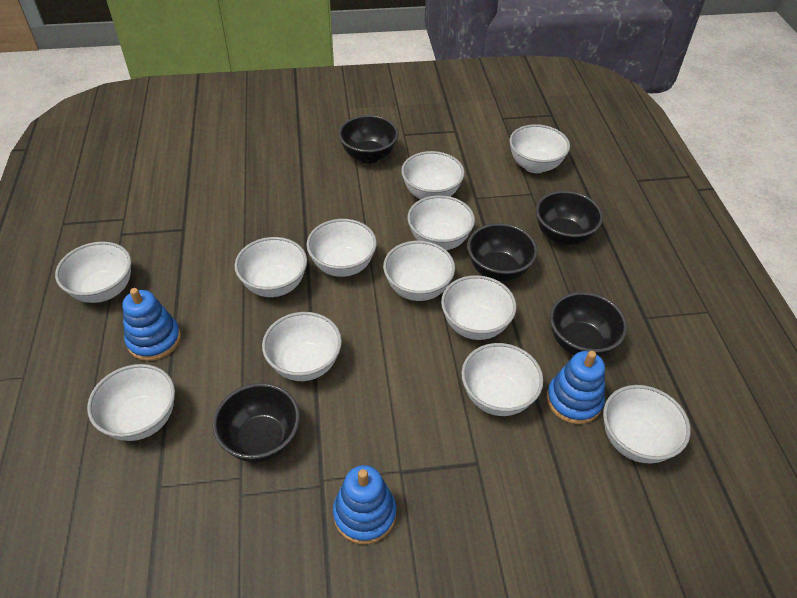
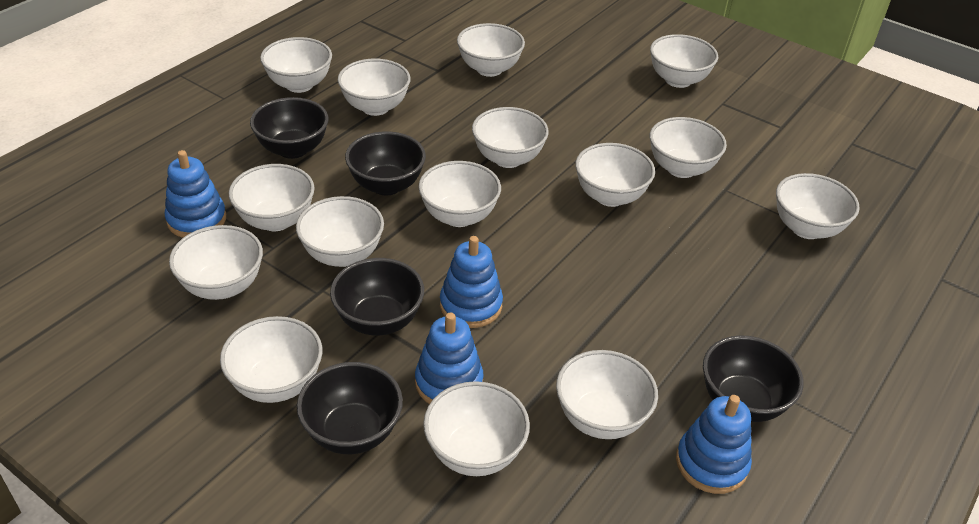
blue stacking toy: 3 -> 4
white bowl: 12 -> 15

